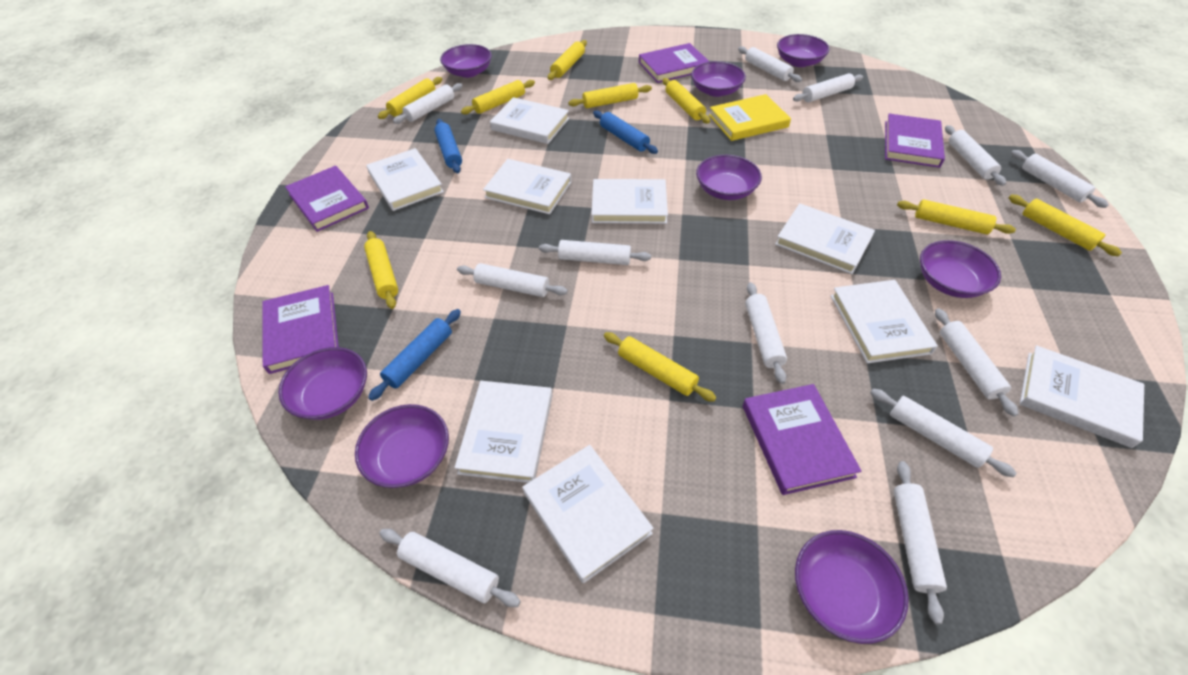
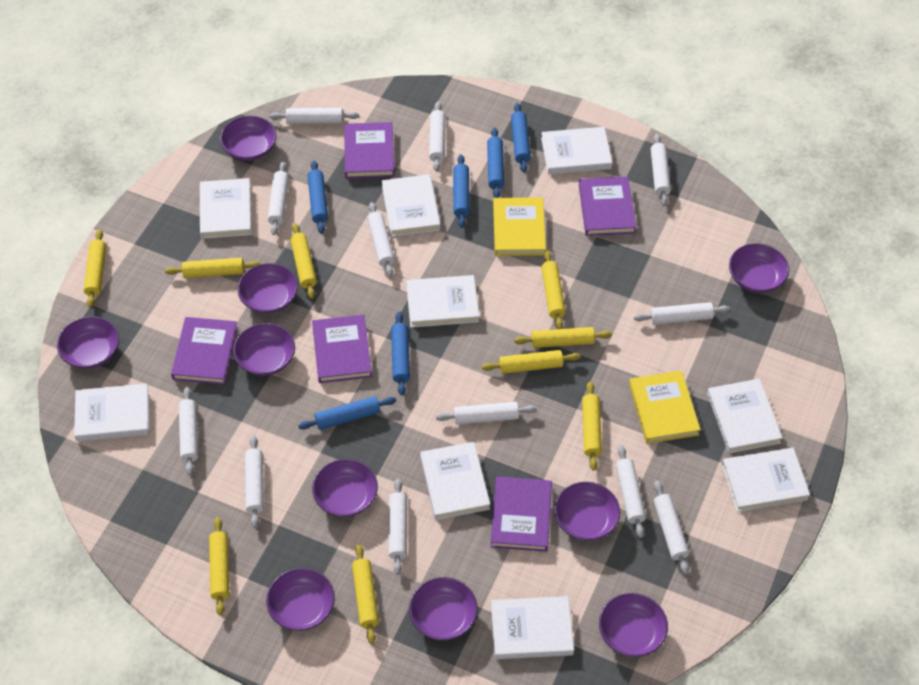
blue rolling pin: 3 -> 6
purple bowl: 8 -> 10
yellow book: 1 -> 2

